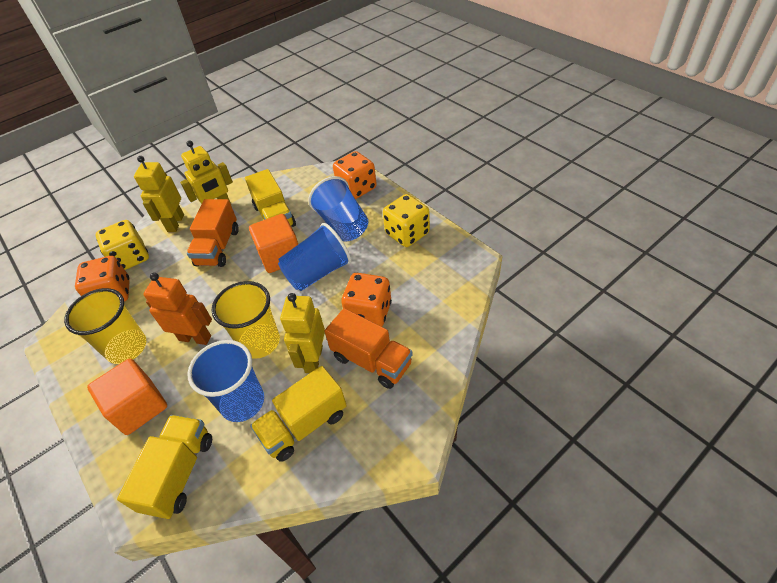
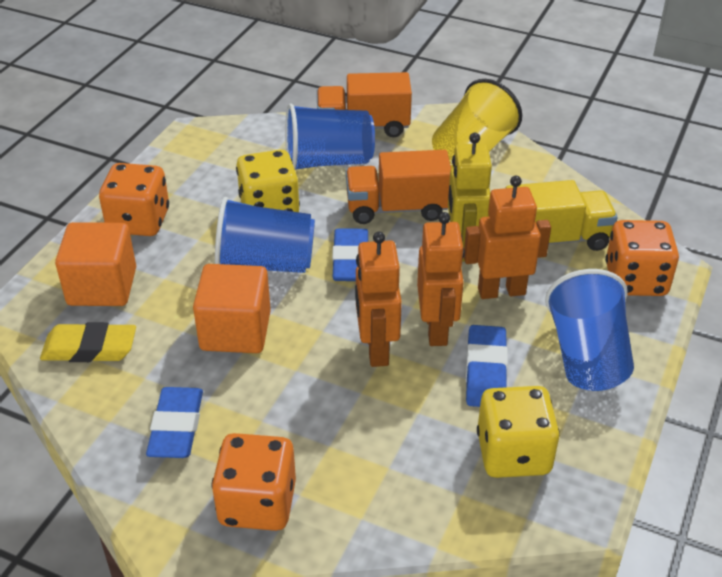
blue eraser: 0 -> 3
orange robot: 1 -> 3
yellow cup: 2 -> 1
yellow eraser: 0 -> 1
yellow robot: 3 -> 1
yellow truck: 3 -> 1

